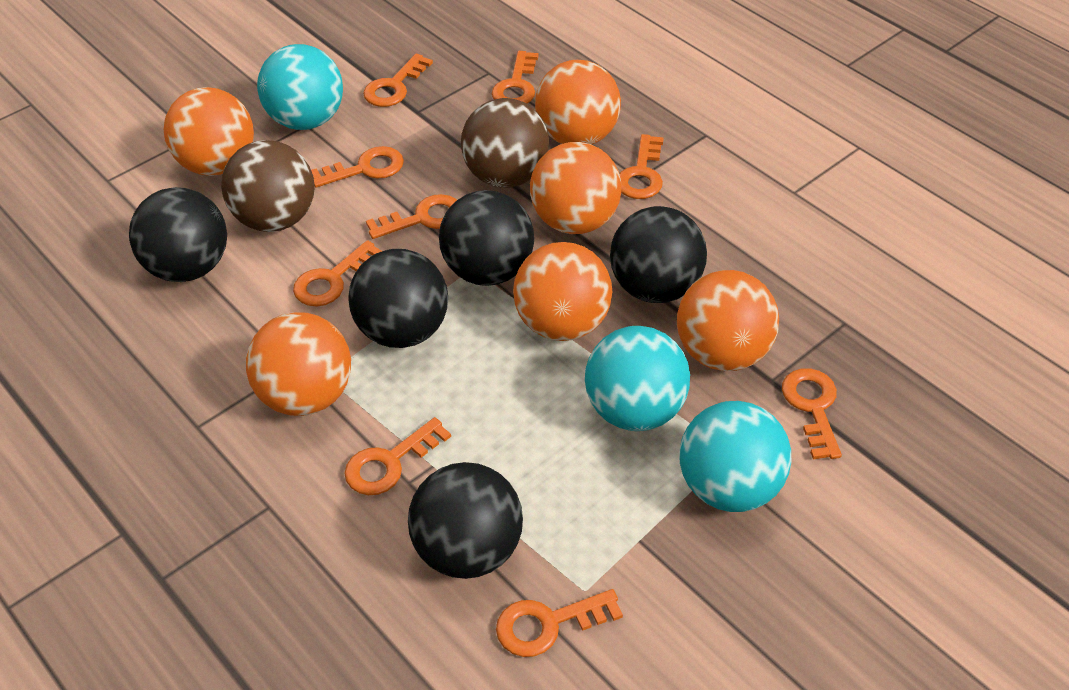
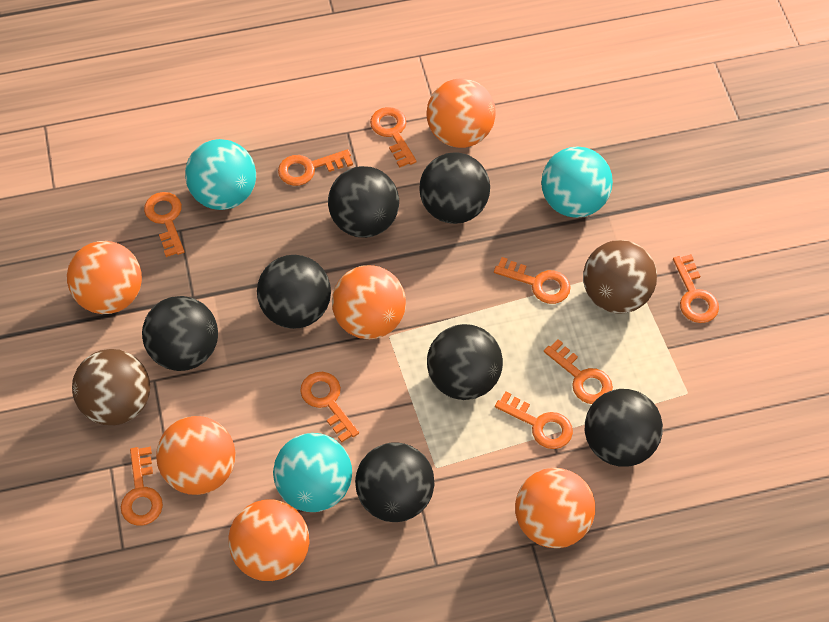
black ball: 5 -> 7

